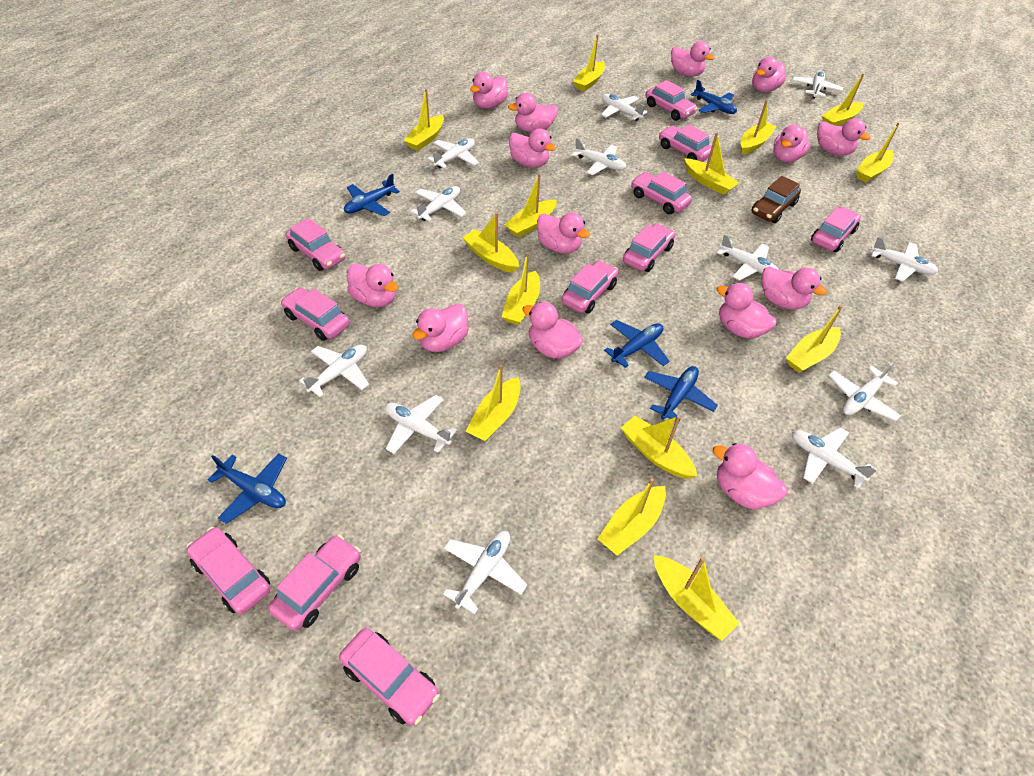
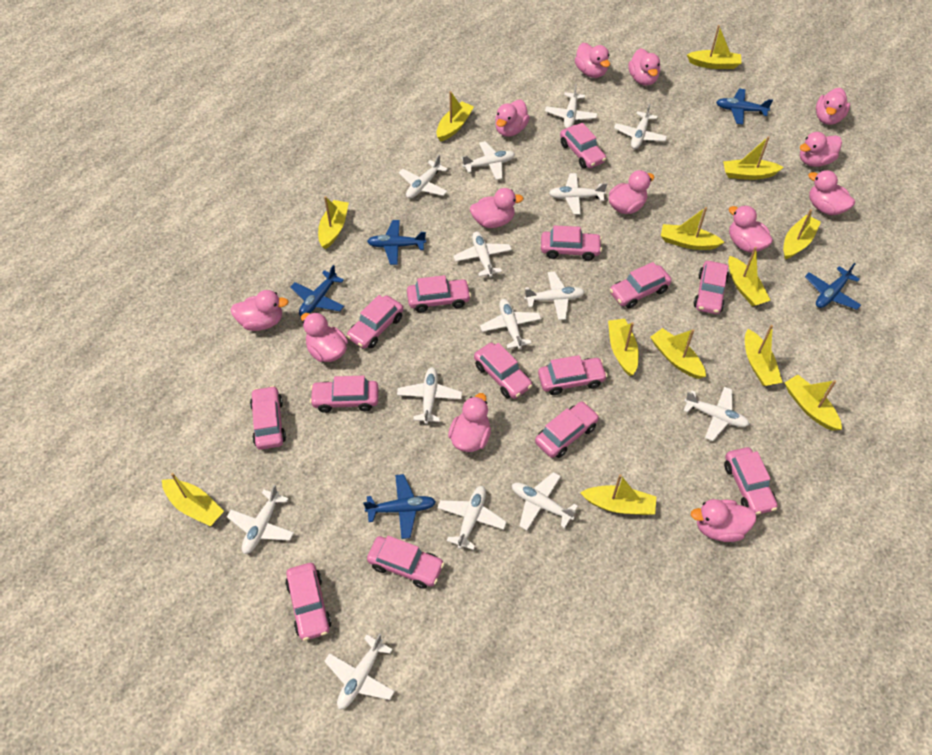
brown car: 1 -> 0
pink car: 11 -> 14
pink duck: 14 -> 13
white plane: 12 -> 14
yellow boat: 14 -> 13

